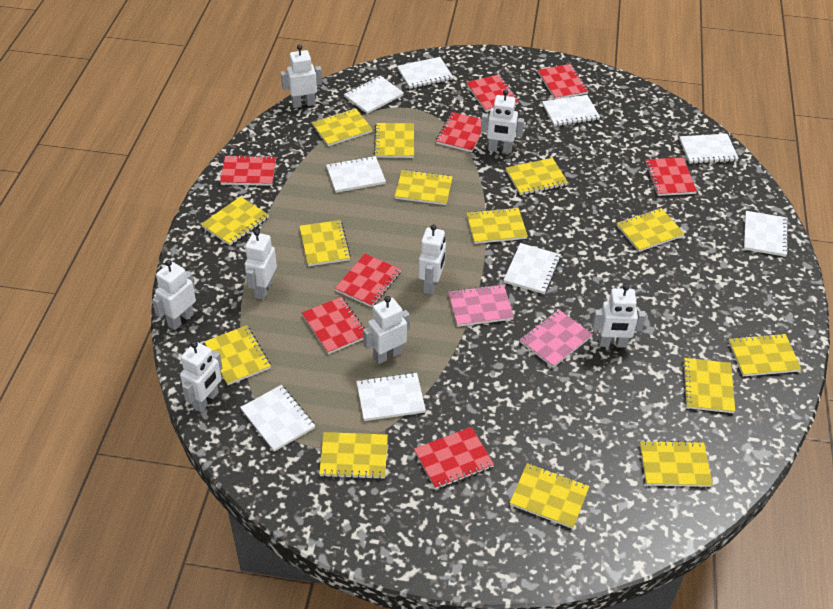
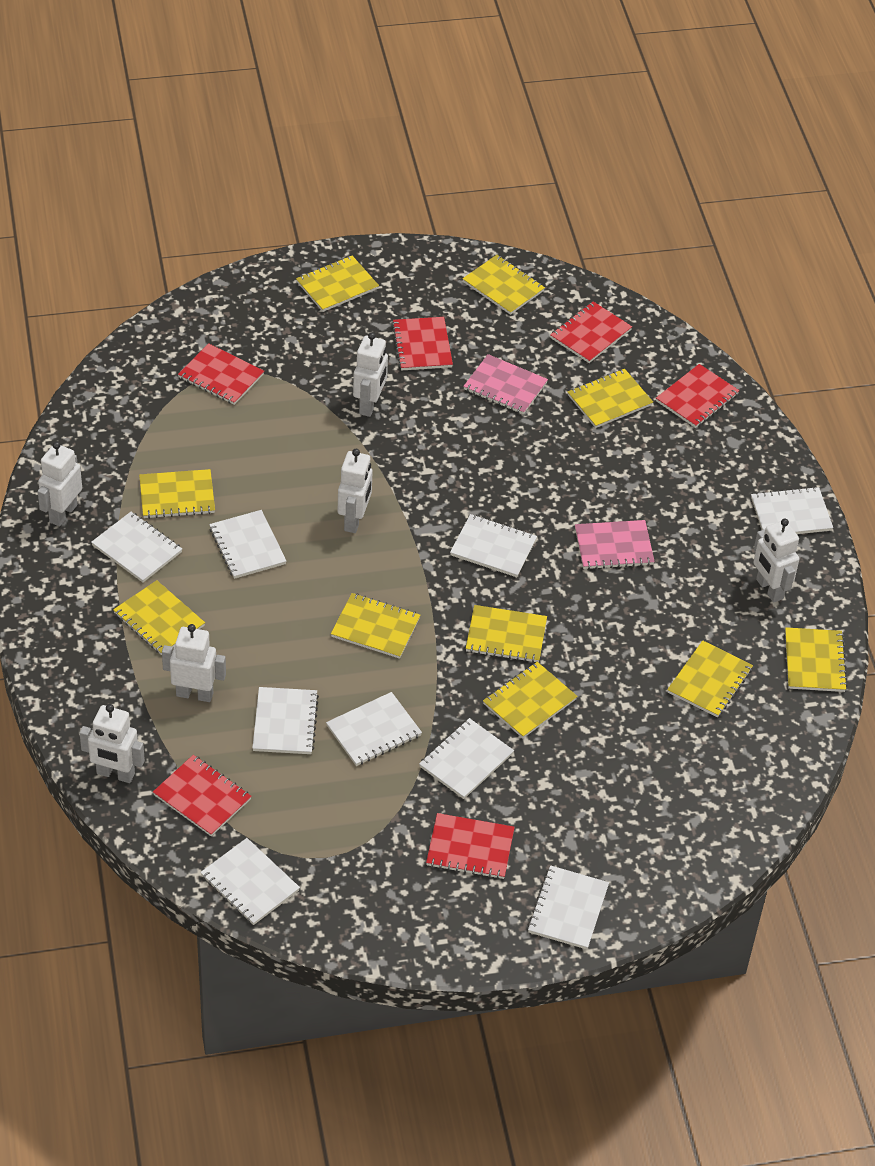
red notebook: 8 -> 6
white robot: 8 -> 6
yellow notebook: 14 -> 10

